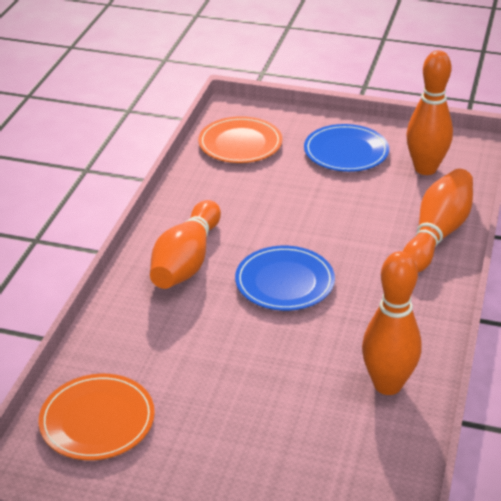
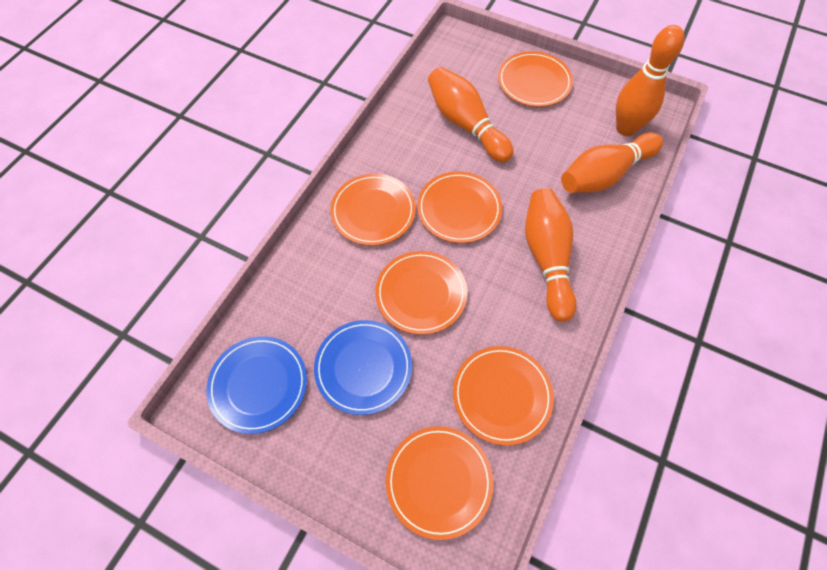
orange plate: 2 -> 6

